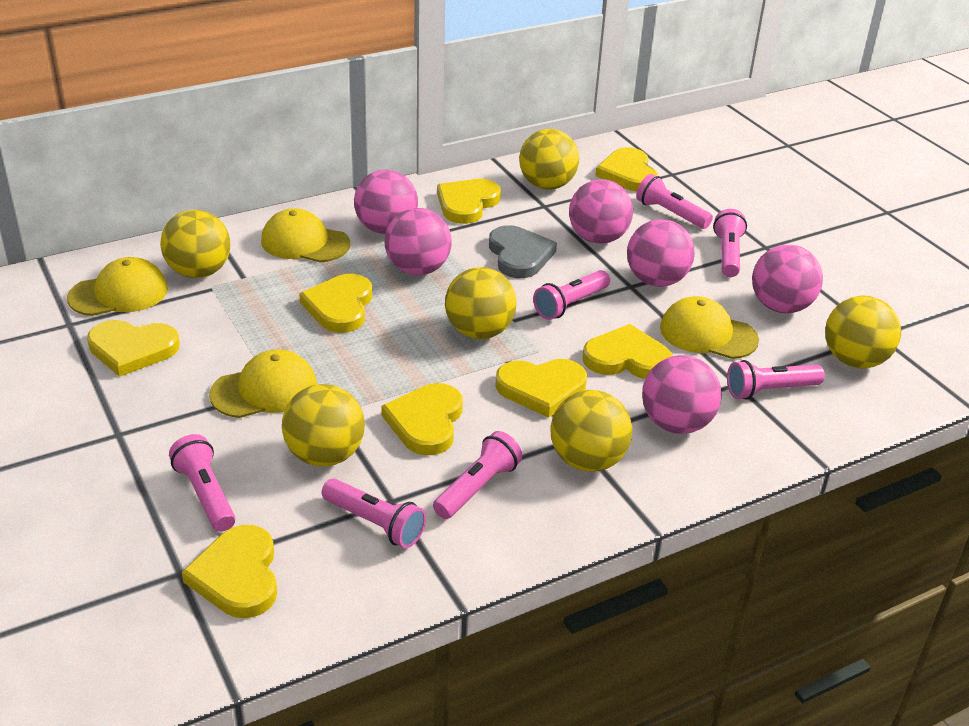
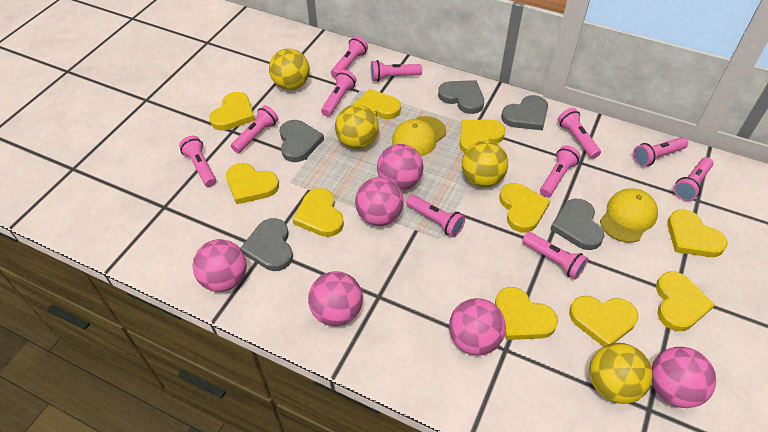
grey heart: 1 -> 5
pink flashlight: 7 -> 11
yellow ball: 6 -> 4
yellow cap: 4 -> 2
yellow heart: 8 -> 10

